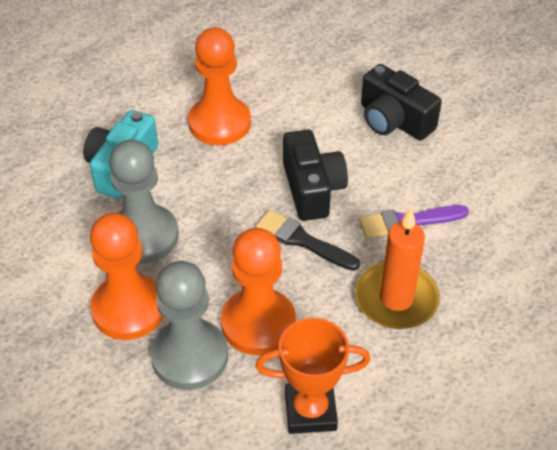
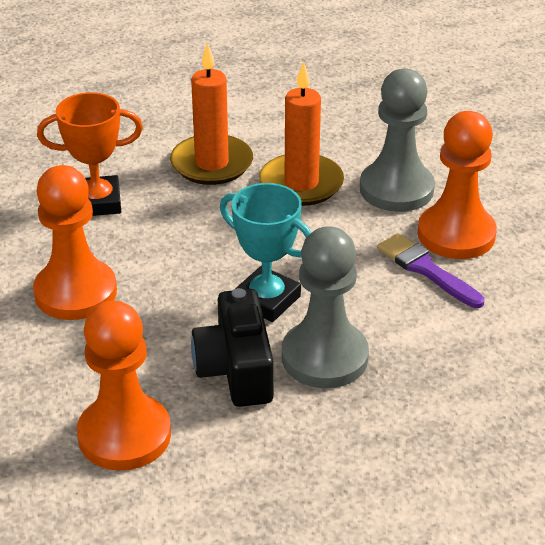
black brush: 1 -> 0
black camera: 2 -> 1
orange candle: 1 -> 2
turquoise camera: 1 -> 0
turquoise trophy: 0 -> 1

